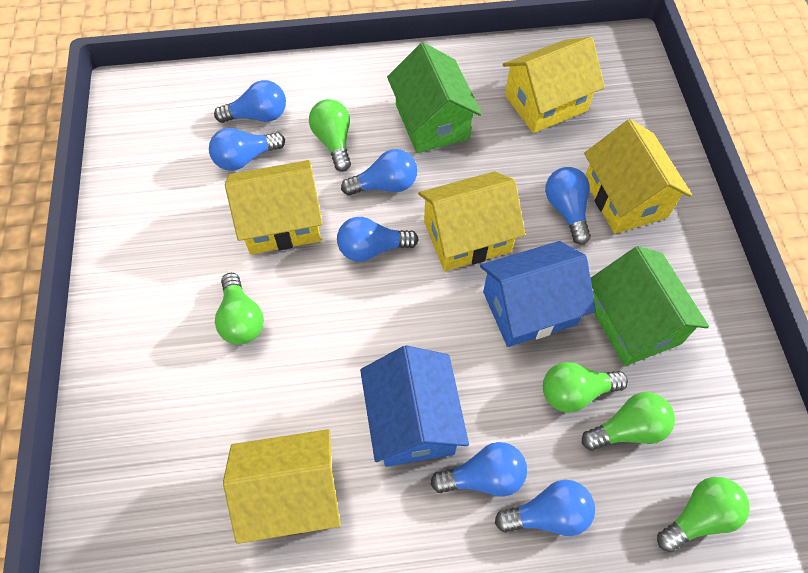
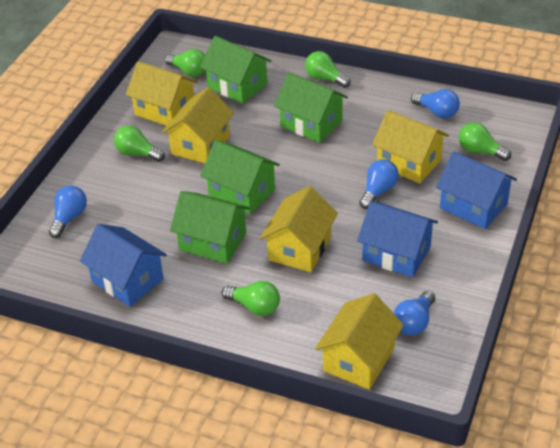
blue house: 2 -> 3
blue light bulb: 7 -> 4
green house: 2 -> 4

